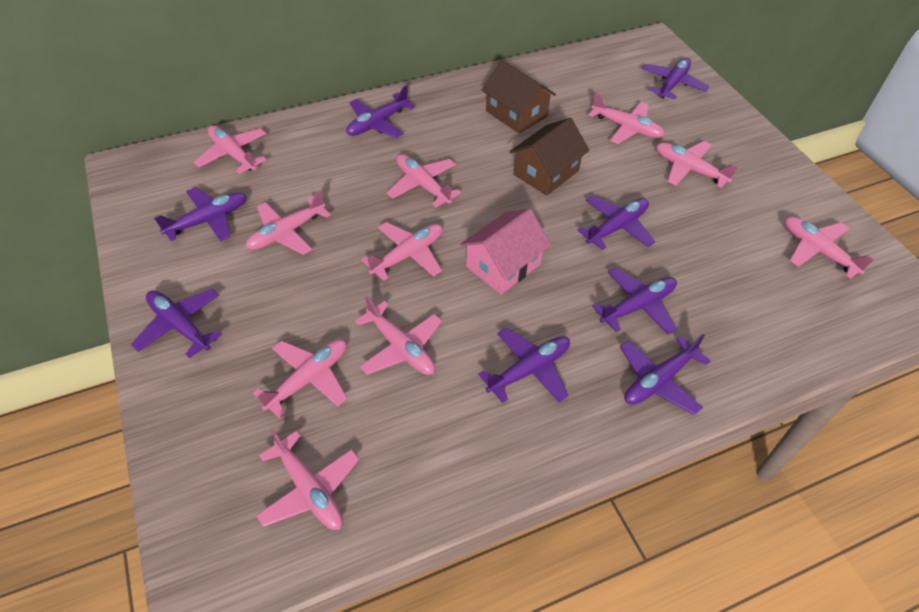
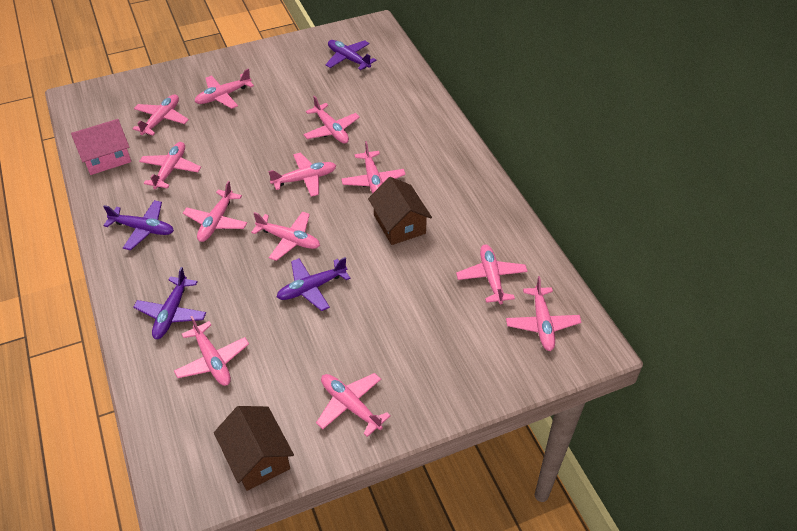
pink plane: 10 -> 12
purple plane: 8 -> 4

